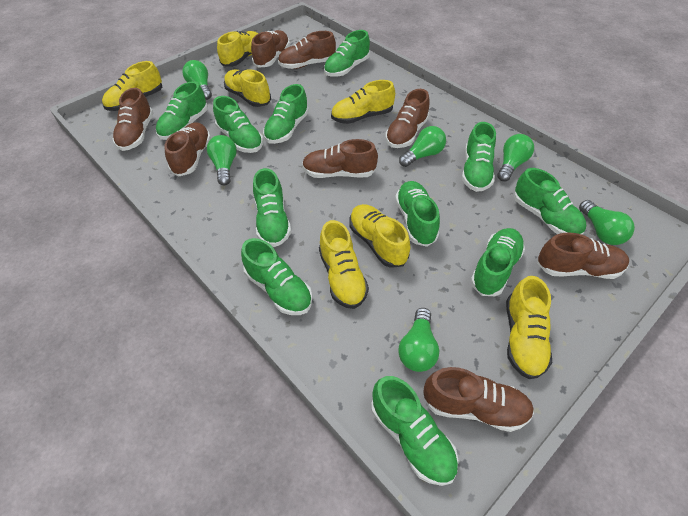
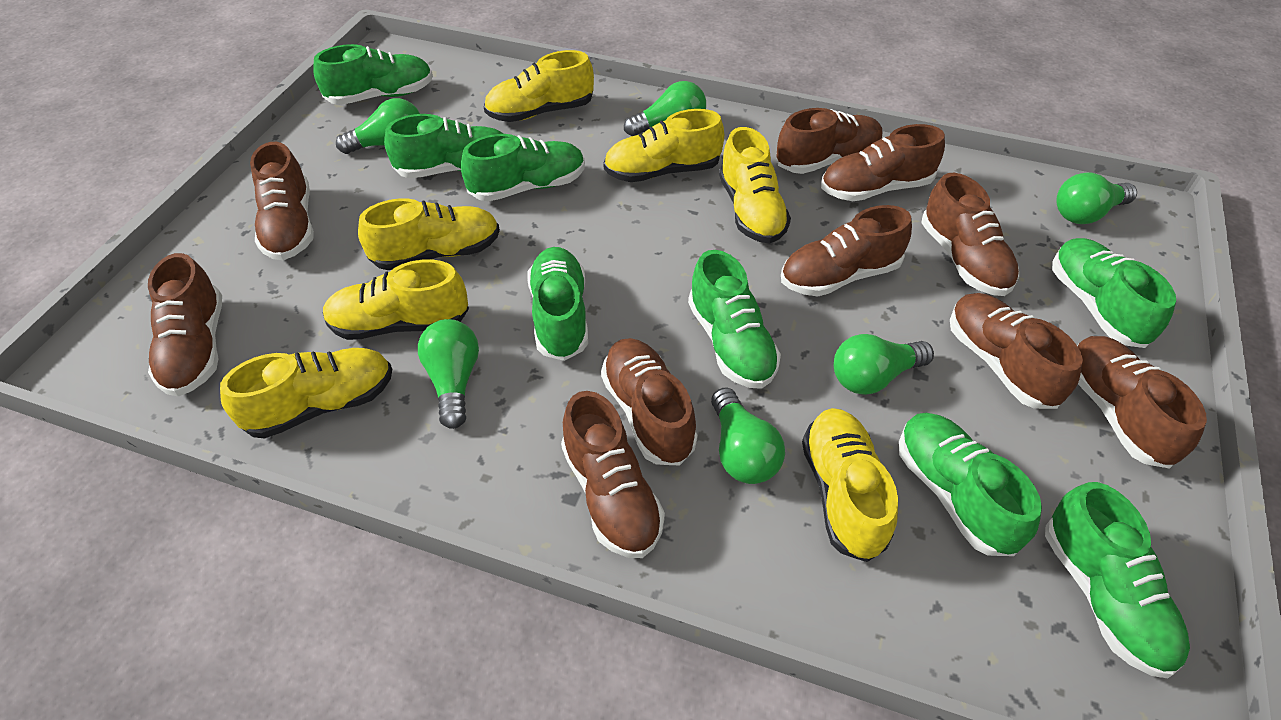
brown shoe: 8 -> 10
green shoe: 11 -> 8

